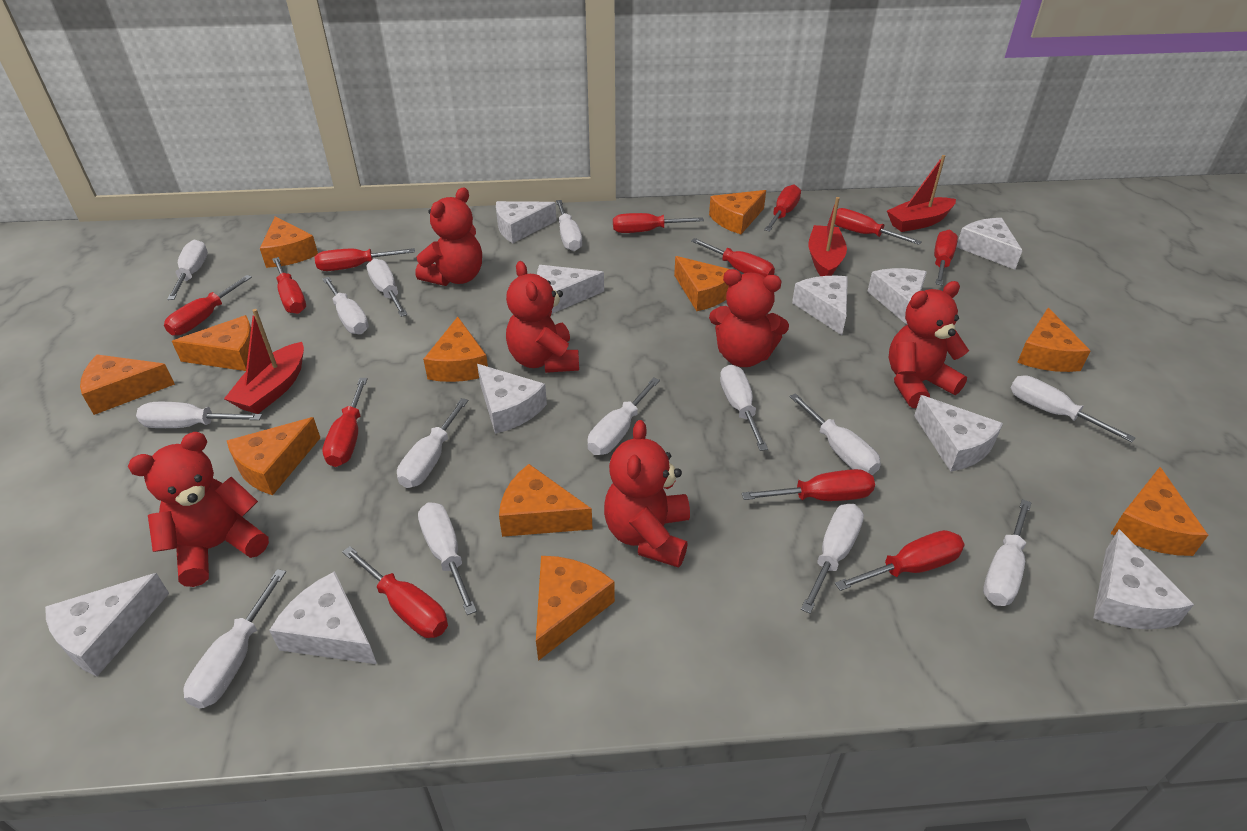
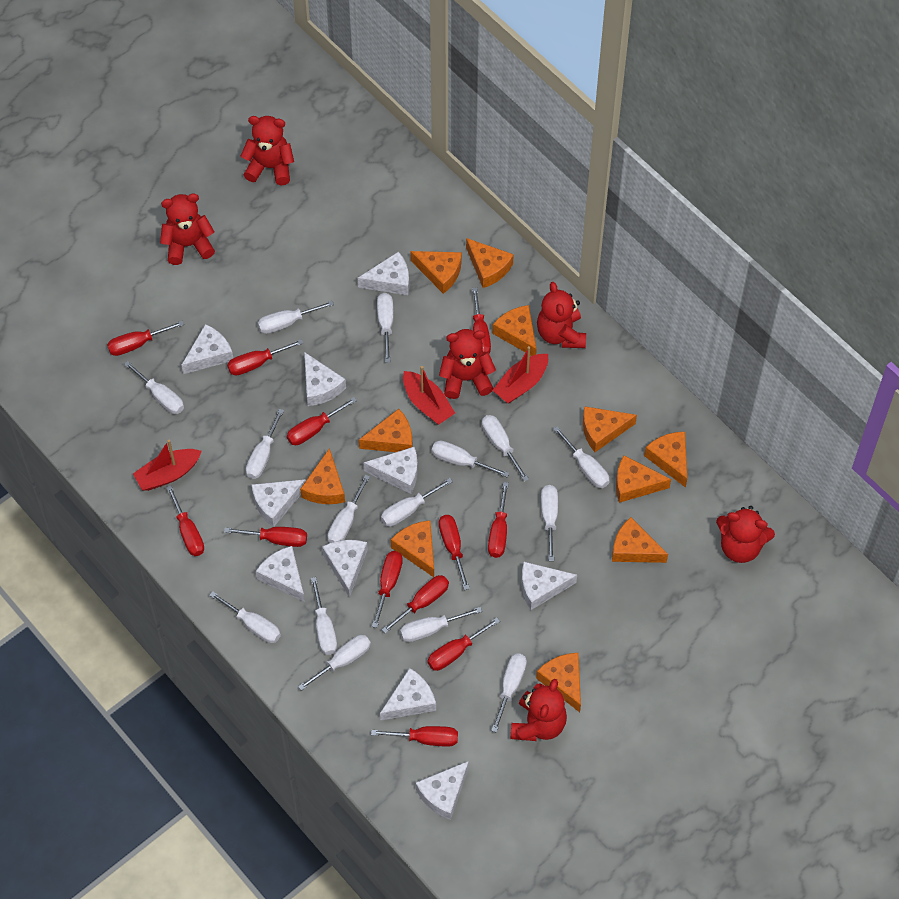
white screwdriver: 14 -> 15

